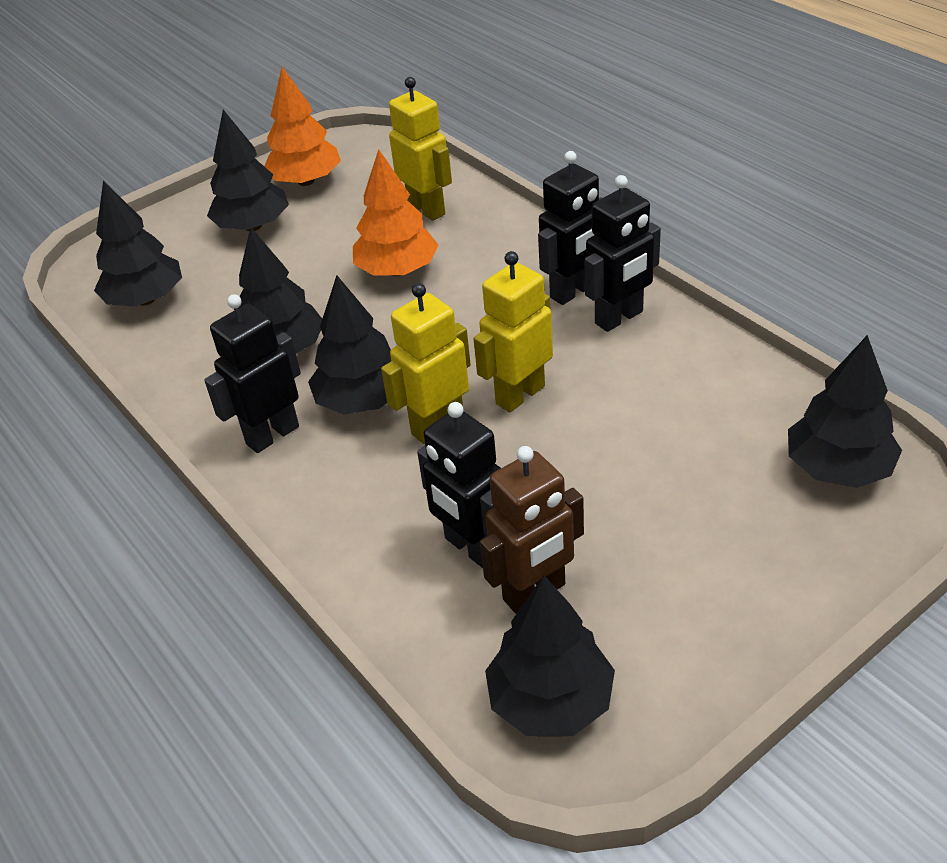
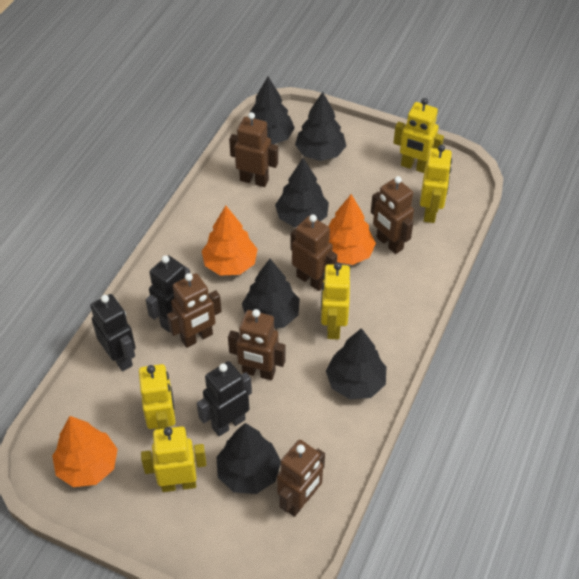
black robot: 4 -> 3
brown robot: 1 -> 6
orange tree: 2 -> 3
yellow robot: 3 -> 5

